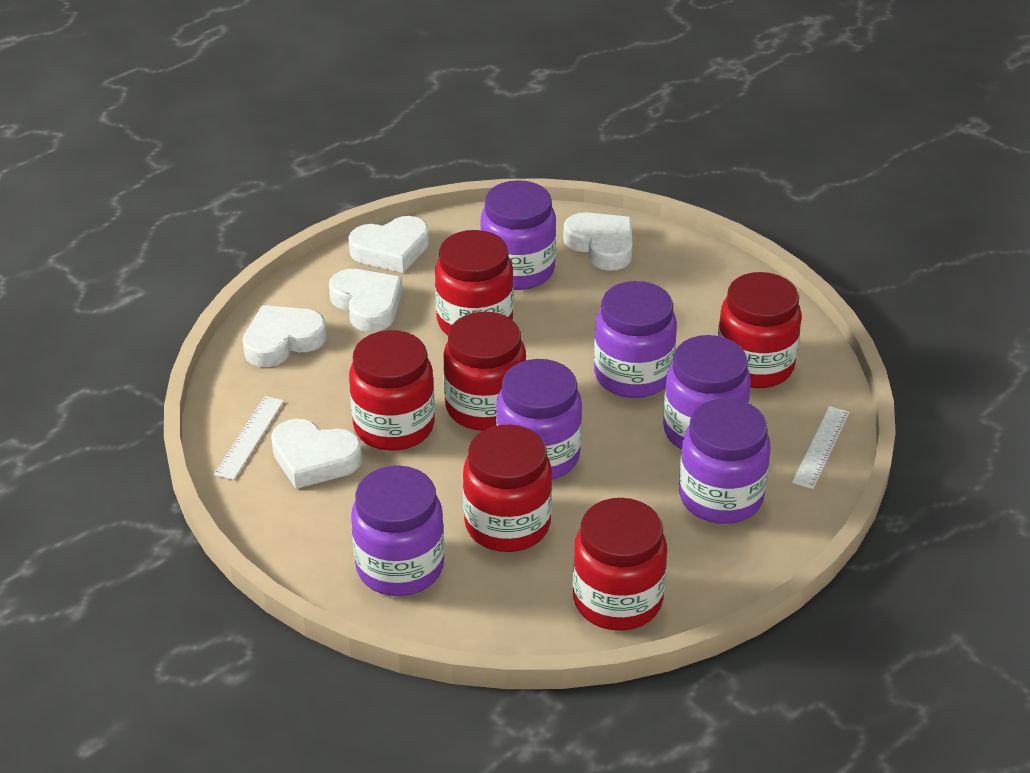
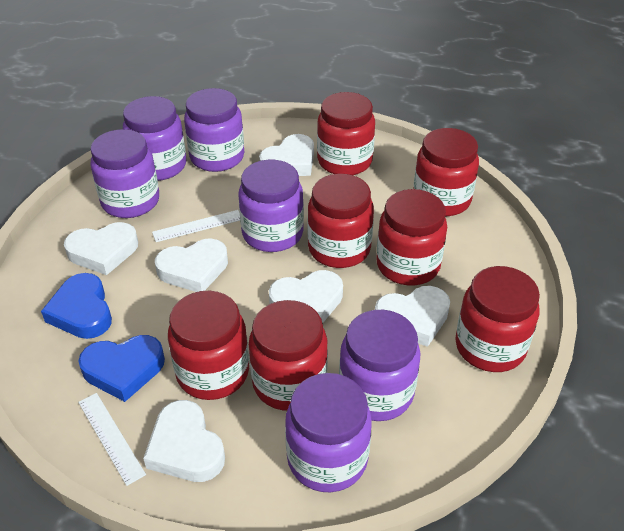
blue heart: 0 -> 2
red jar: 6 -> 7
white heart: 5 -> 6

